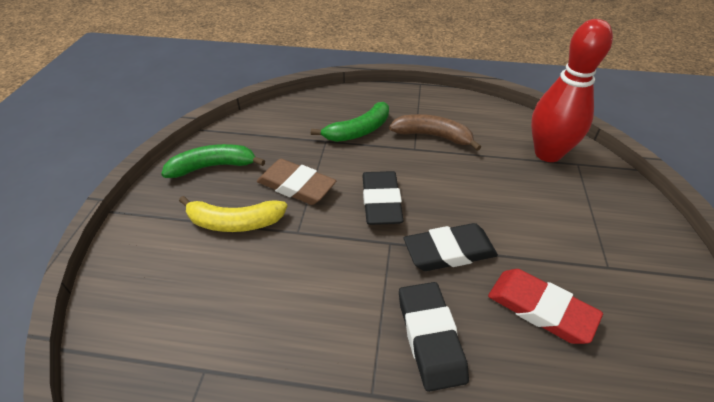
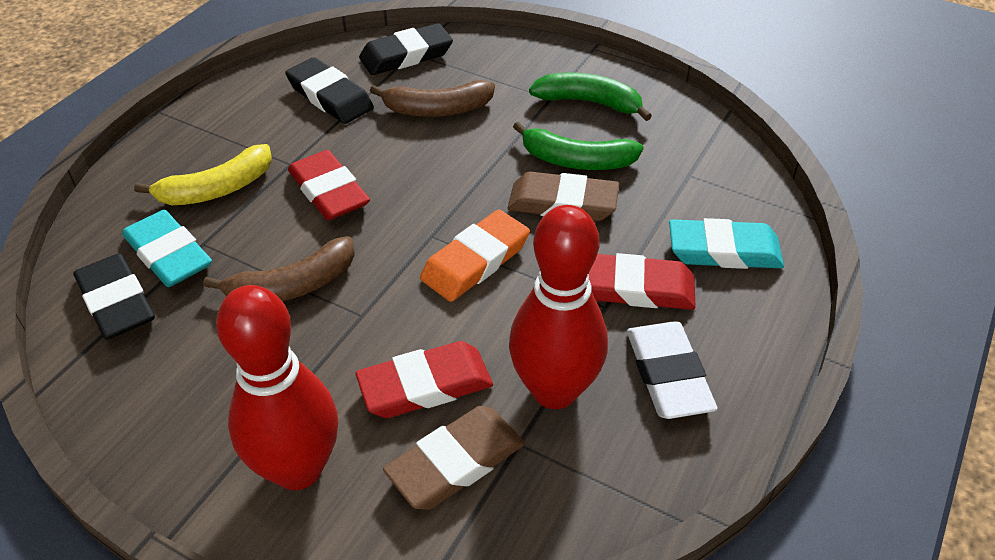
brown banana: 1 -> 2
brown eraser: 1 -> 2
orange eraser: 0 -> 1
red bowling pin: 1 -> 2
red eraser: 1 -> 3
turquoise eraser: 0 -> 2
white eraser: 0 -> 1

